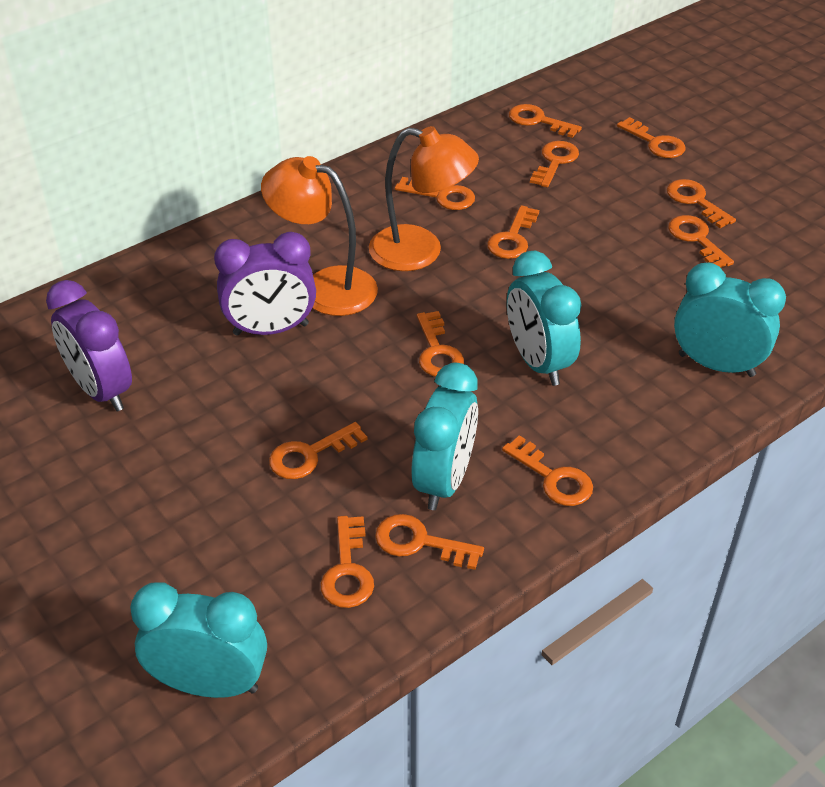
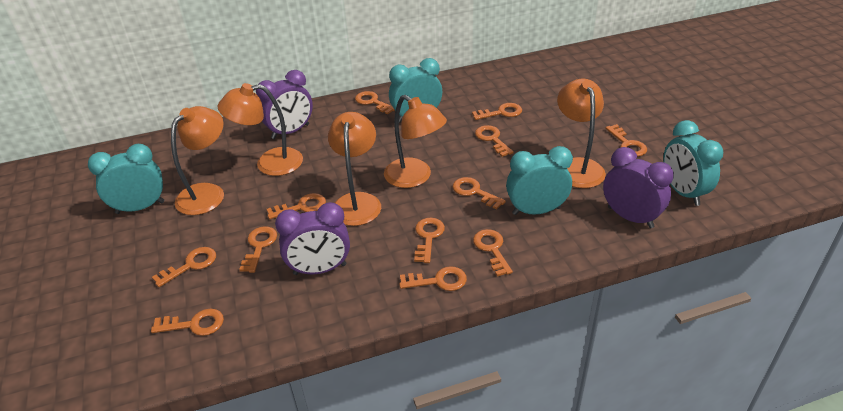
orange lamp: 2 -> 5
purple clock: 2 -> 3

